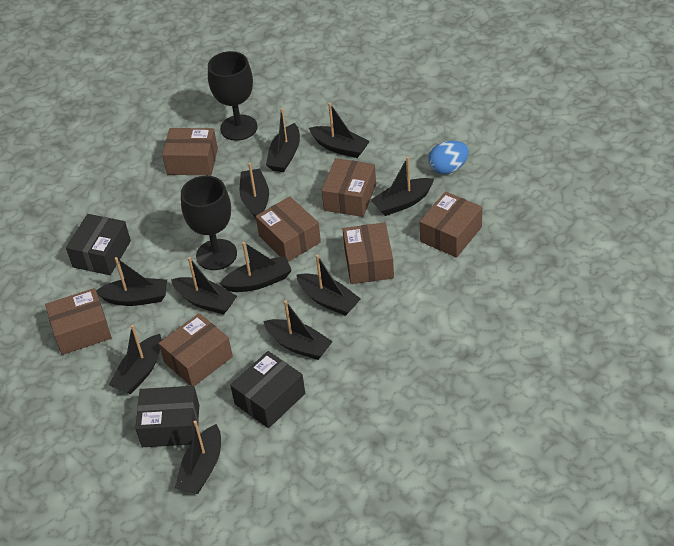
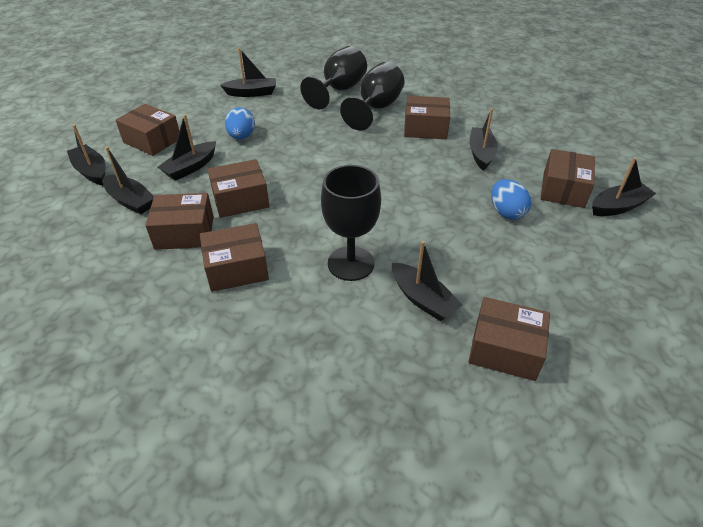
black boat: 11 -> 7
black box: 3 -> 0
black goblet: 2 -> 3
blue egg: 1 -> 2

